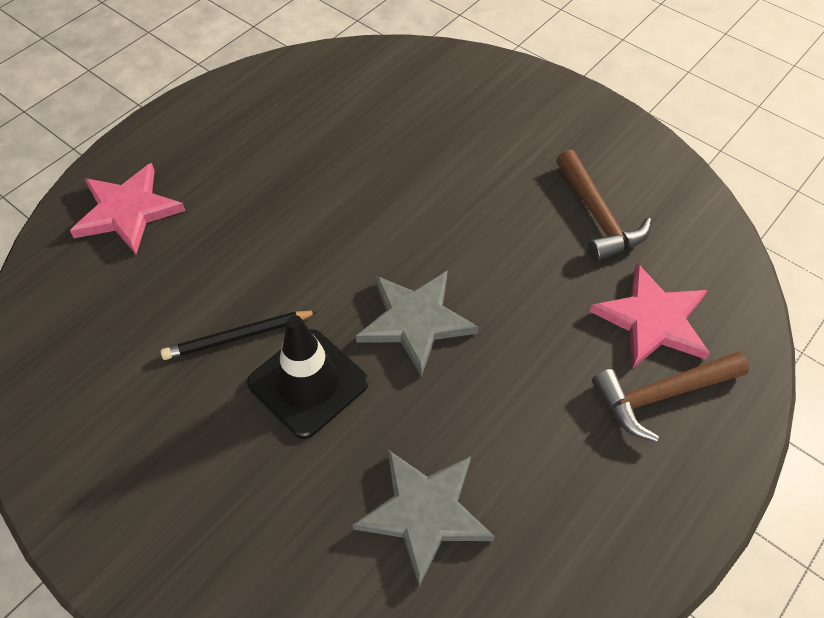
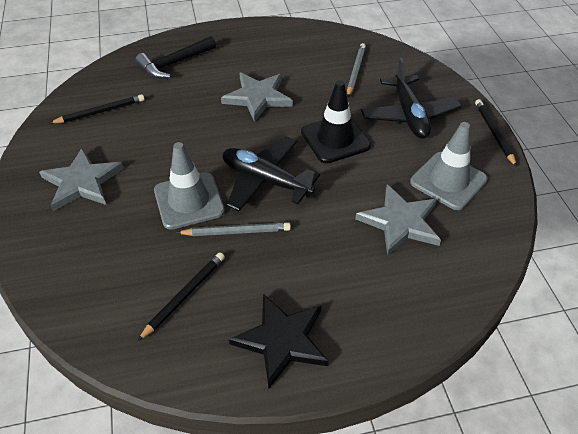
black hammer: 0 -> 1
black pencil: 1 -> 3
black plane: 0 -> 2
black star: 0 -> 1
brown hammer: 2 -> 0
grey pencil: 0 -> 2
grey star: 2 -> 3
grey traffic cone: 0 -> 2
pink star: 2 -> 0

